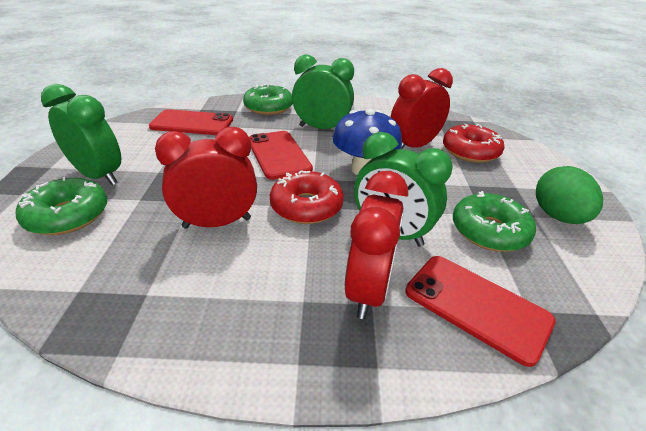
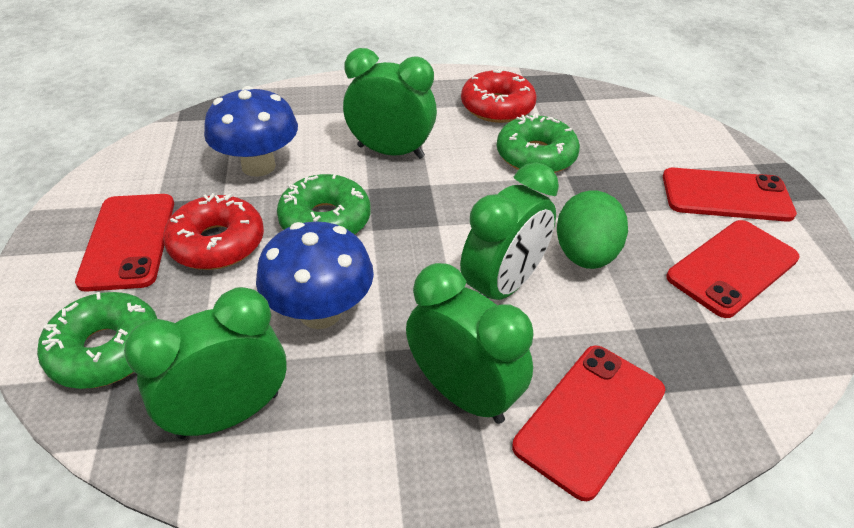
blue mushroom: 1 -> 2
green clock: 3 -> 4
red clock: 3 -> 0
red phone: 3 -> 4

